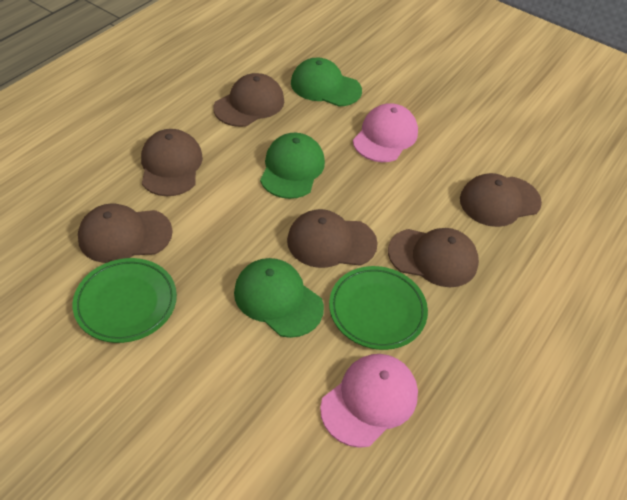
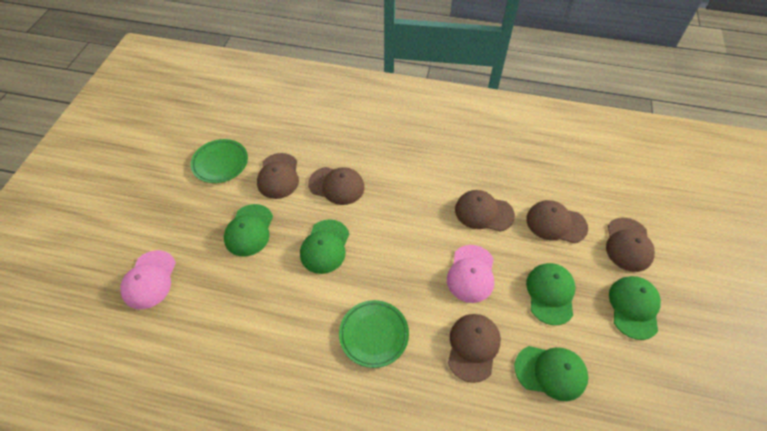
green cap: 3 -> 5

